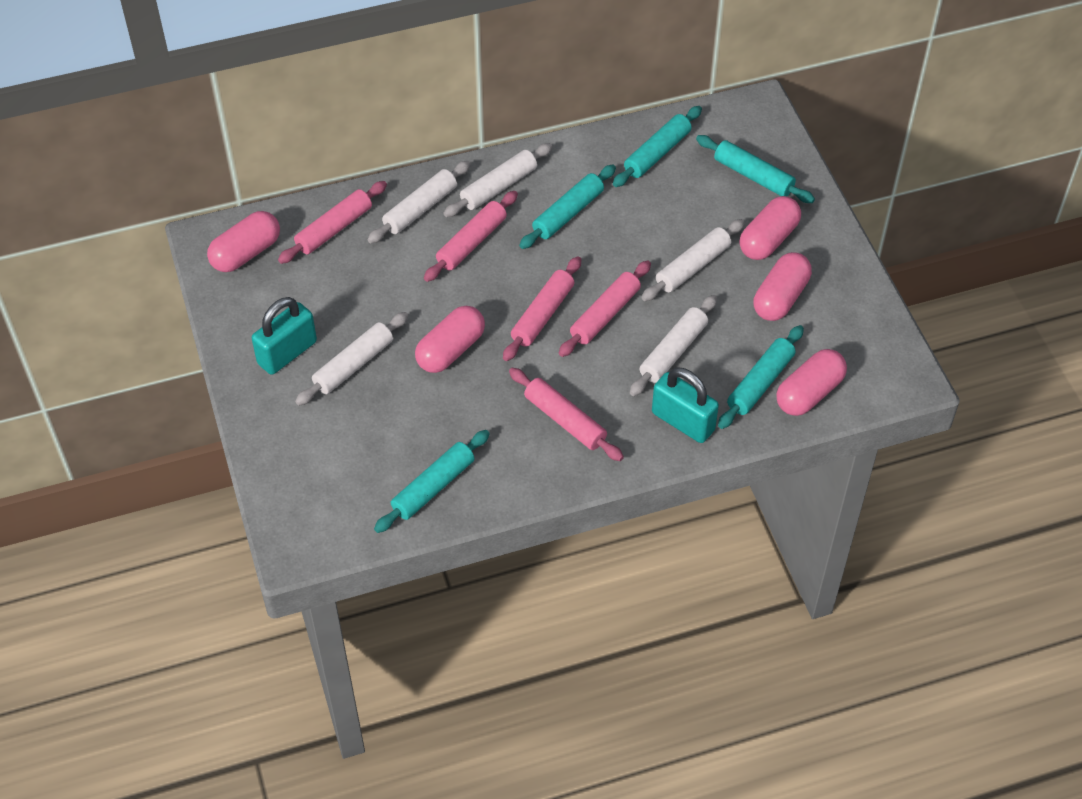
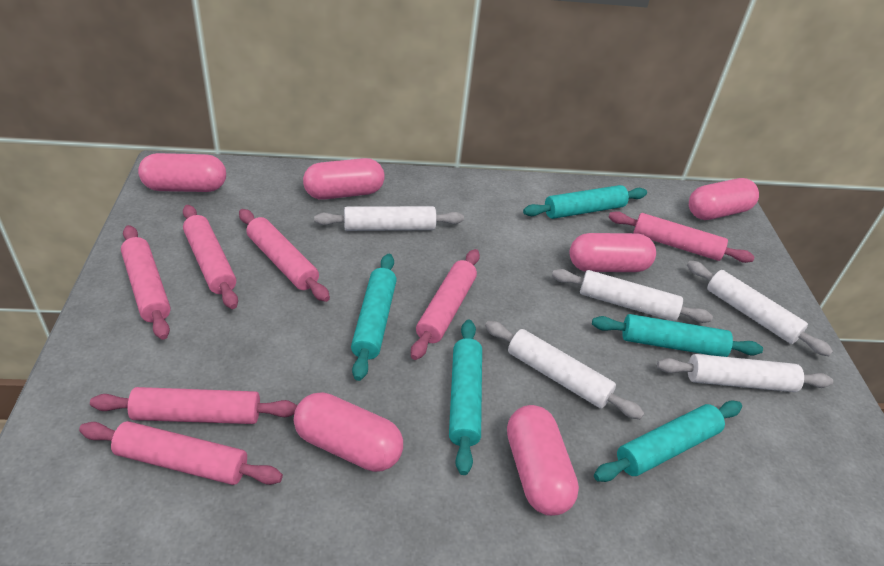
pink capsule: 5 -> 6
pink rolling pin: 5 -> 7
turquoise padlock: 2 -> 0

